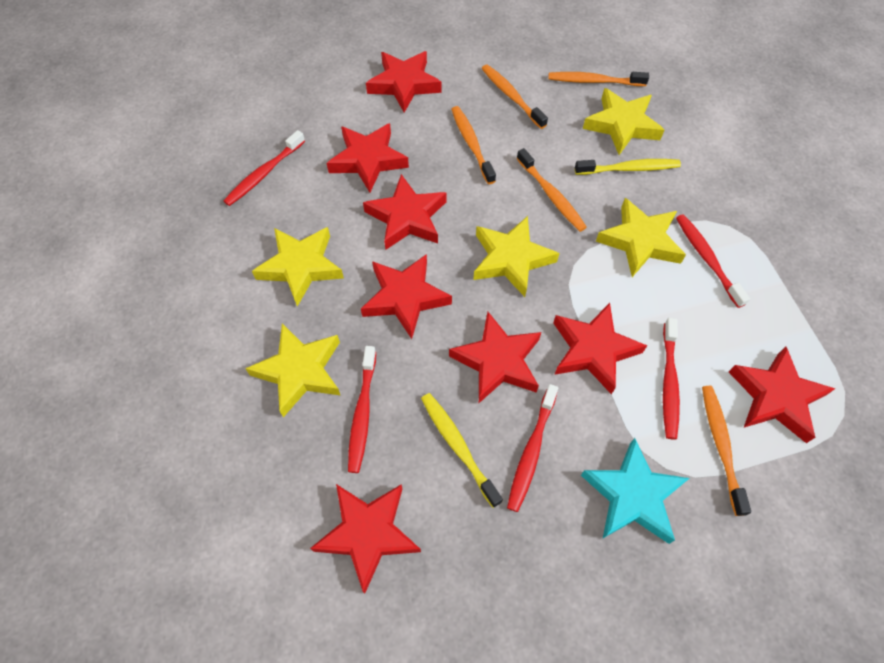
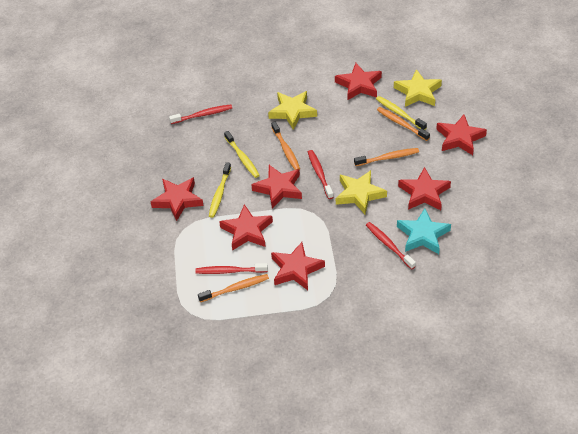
orange toothbrush: 5 -> 4
red star: 8 -> 7
red toothbrush: 5 -> 4
yellow star: 5 -> 3
yellow toothbrush: 2 -> 3

